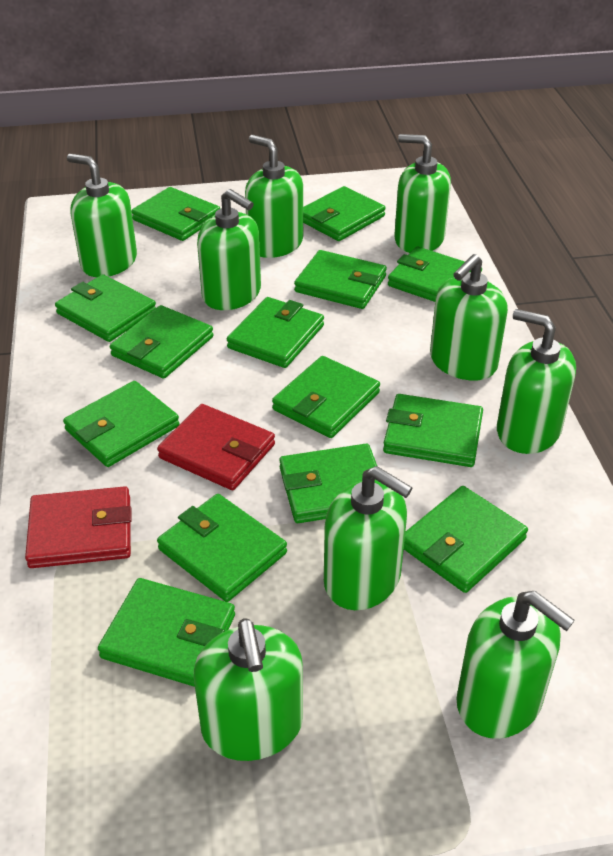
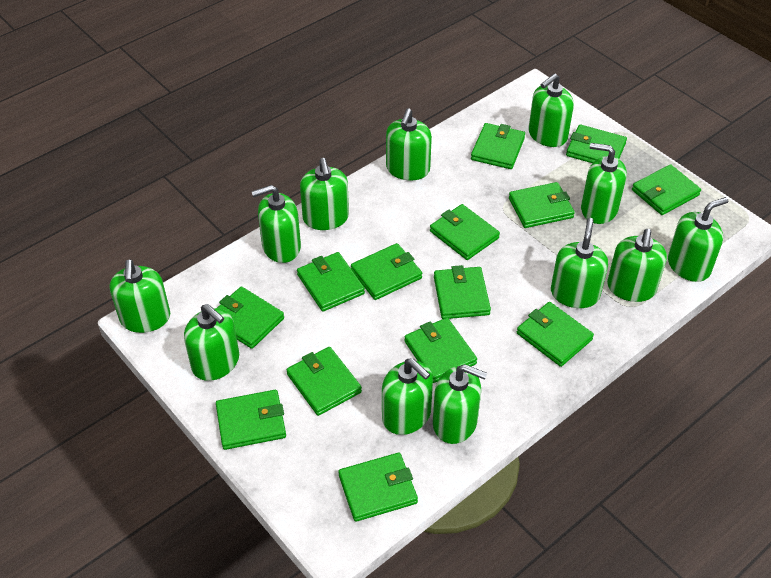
green soap dispenser: 9 -> 12
red wallet: 2 -> 0

